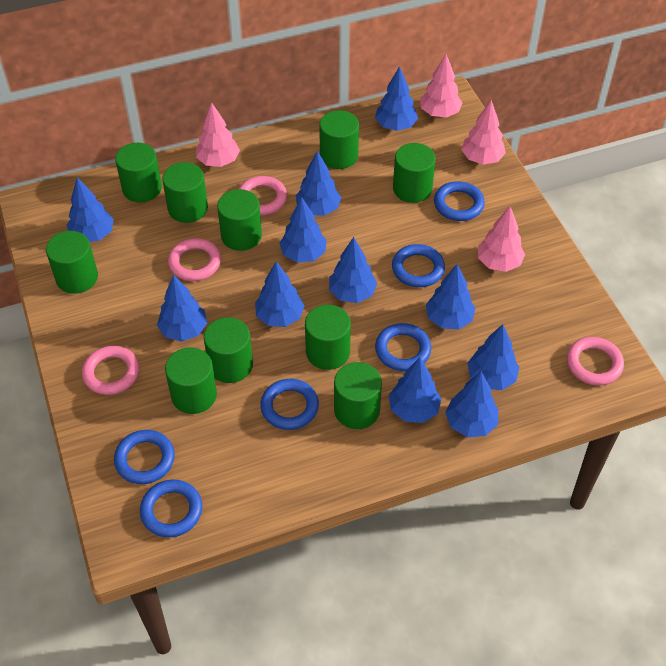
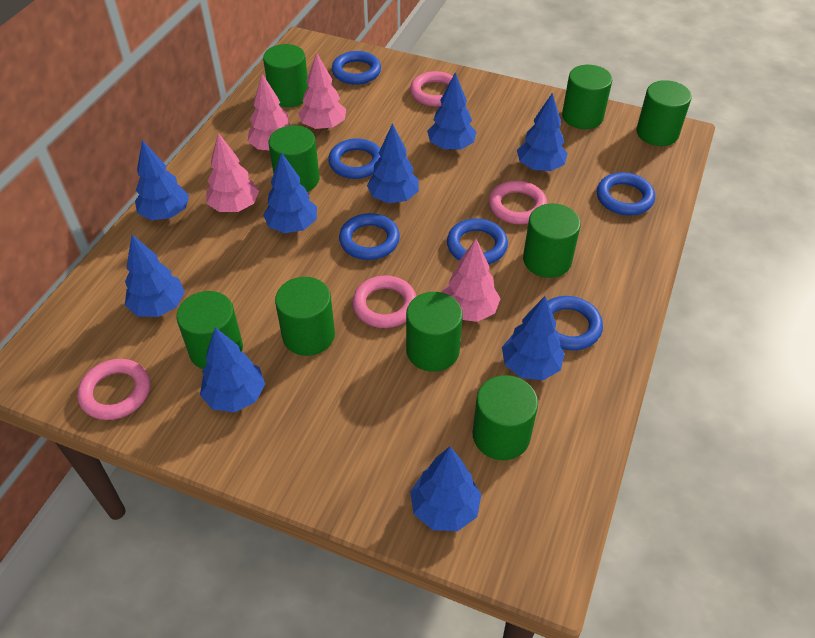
blue tree: 11 -> 9
green cylinder: 10 -> 9

